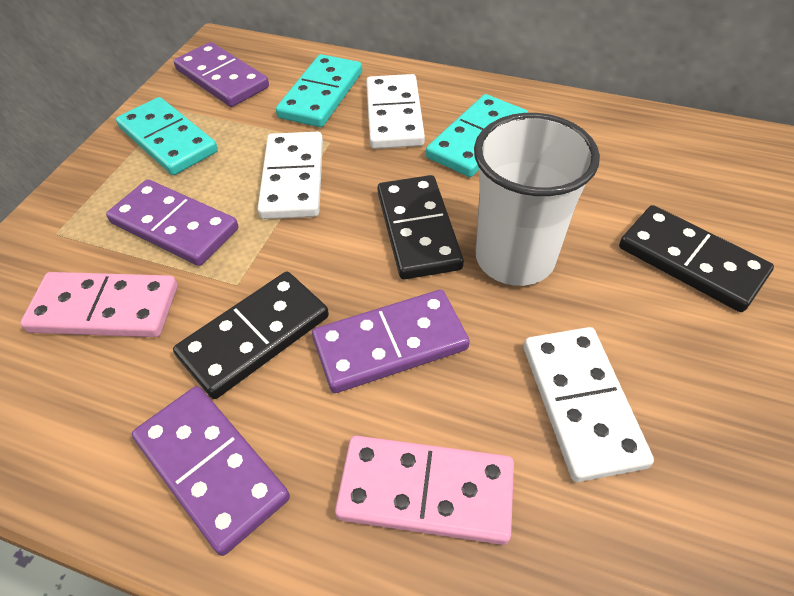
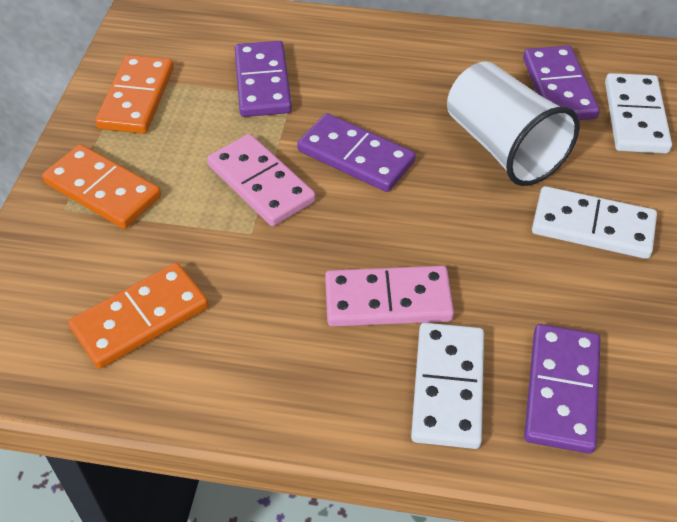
black domino: 3 -> 0
orange domino: 0 -> 3
turquoise domino: 3 -> 0

